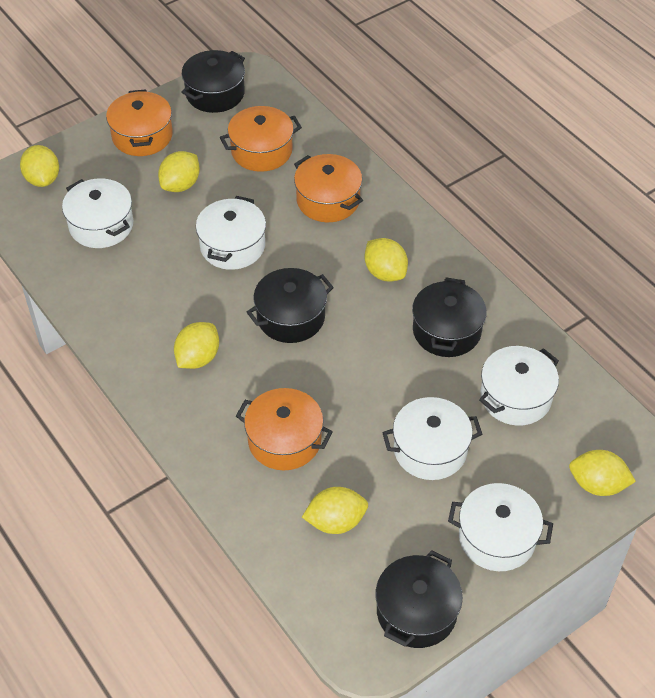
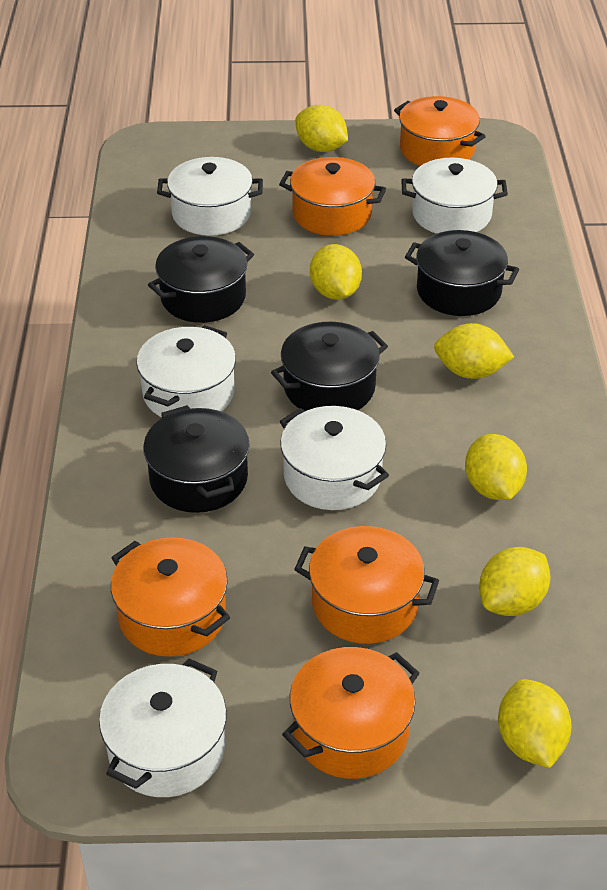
orange pot: 4 -> 5

